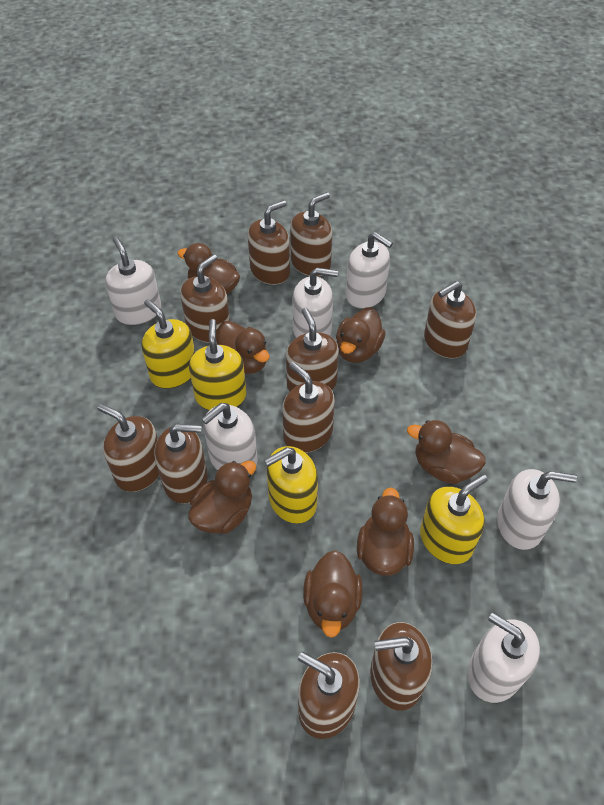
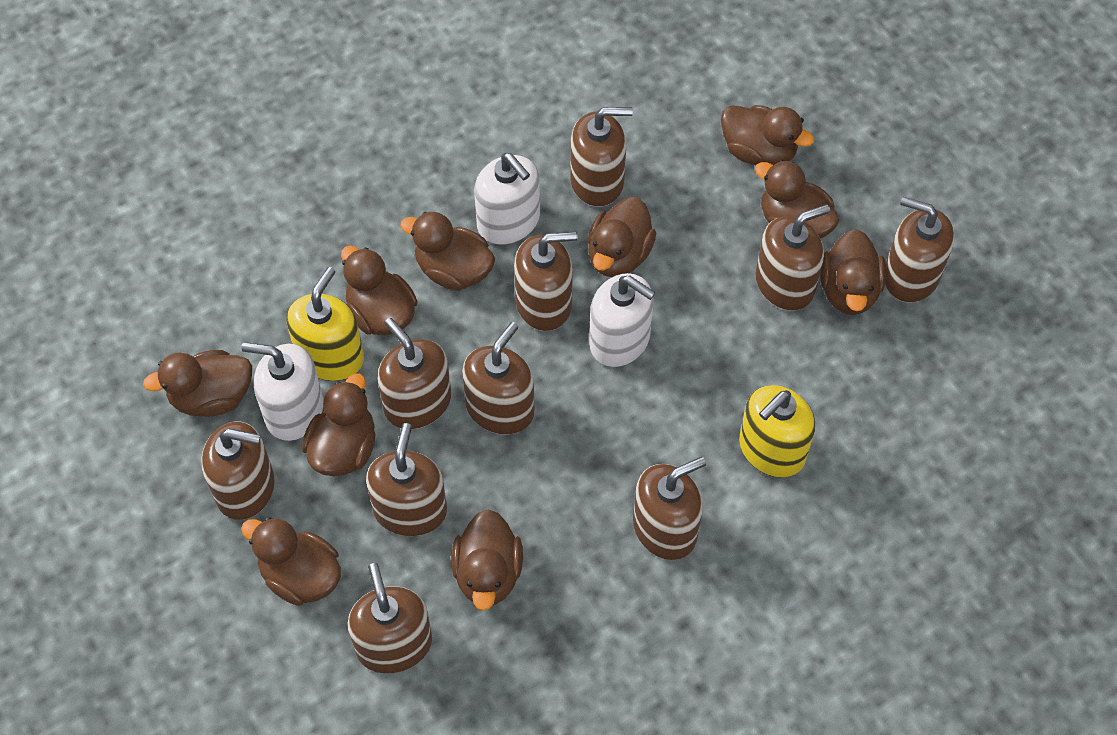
brown duck: 7 -> 10
white soap dispenser: 6 -> 3
yellow soap dispenser: 4 -> 2

